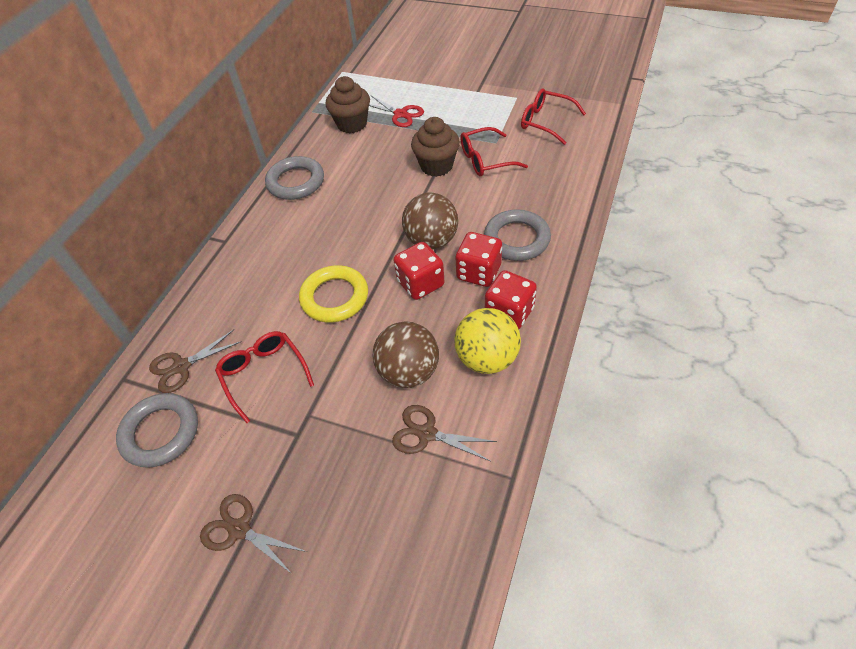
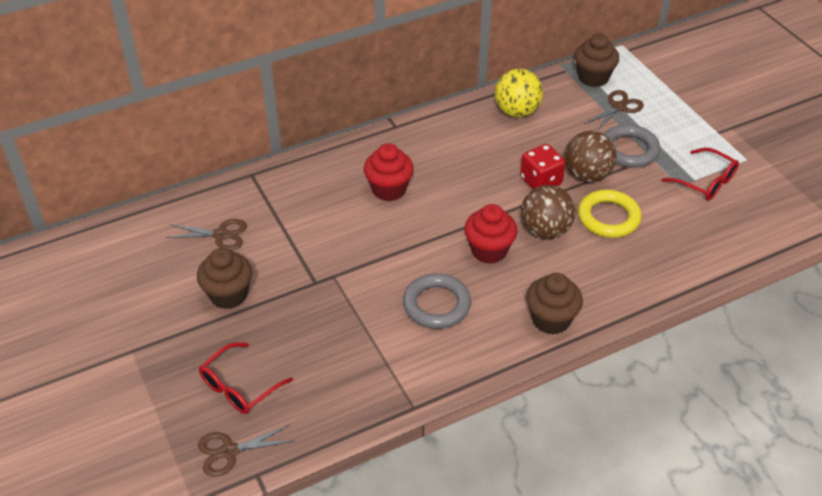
brown cupcake: 2 -> 3
grey ring: 3 -> 2
red cupcake: 0 -> 2
red dice: 3 -> 1
red glasses: 3 -> 2
red scissors: 1 -> 0

